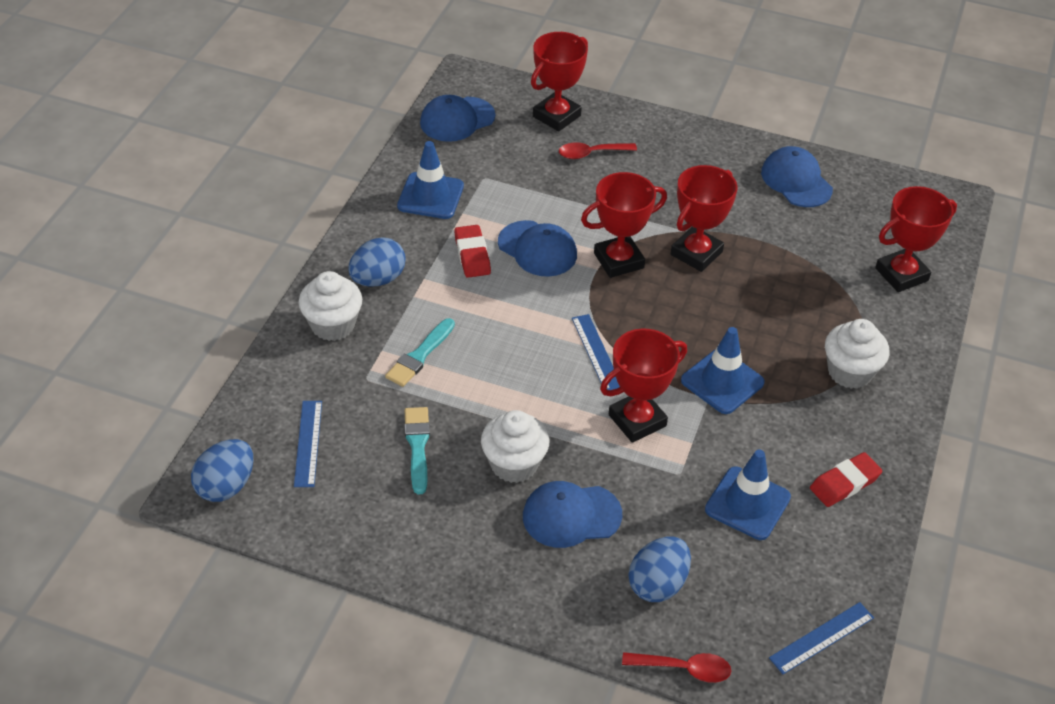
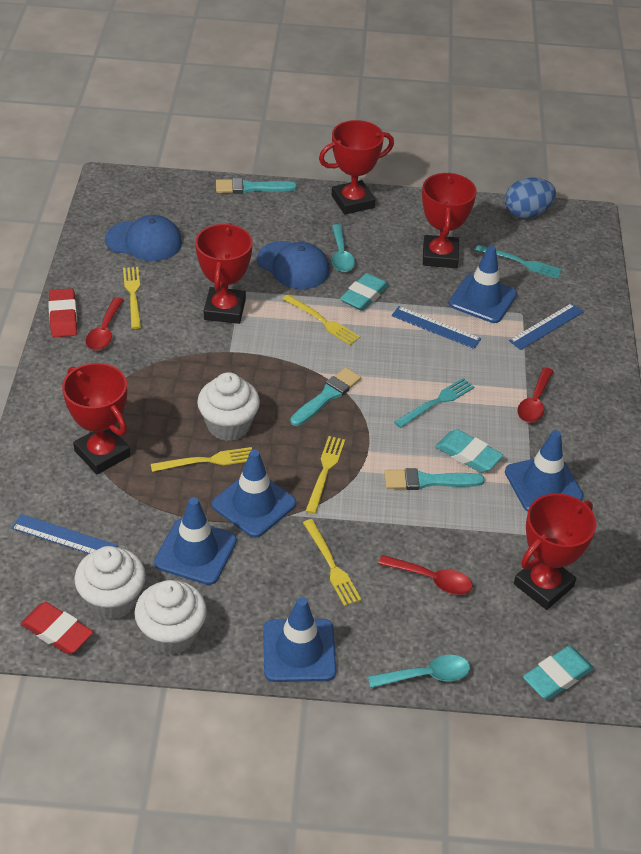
blue cap: 4 -> 2
blue egg: 3 -> 1
blue traffic cone: 3 -> 5
red spoon: 2 -> 3
turquoise brush: 2 -> 3
turquoise eraser: 0 -> 3
turquoise fork: 0 -> 2
turquoise spoon: 0 -> 2
yellow fork: 0 -> 5

